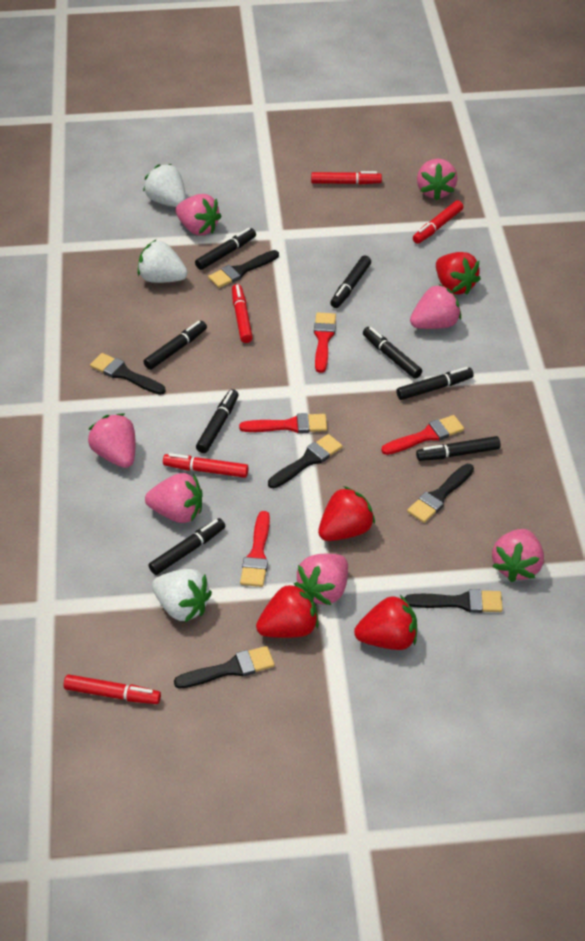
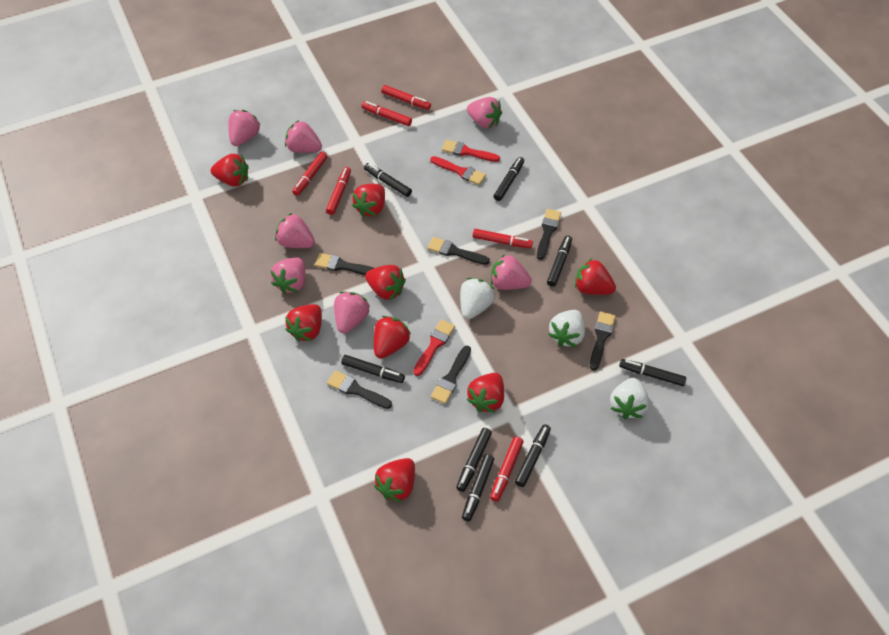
red brush: 4 -> 3
red marker: 5 -> 6
red strawberry: 4 -> 8

